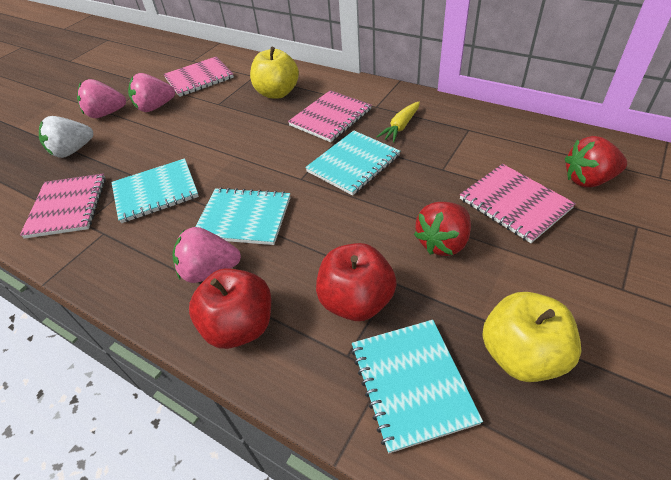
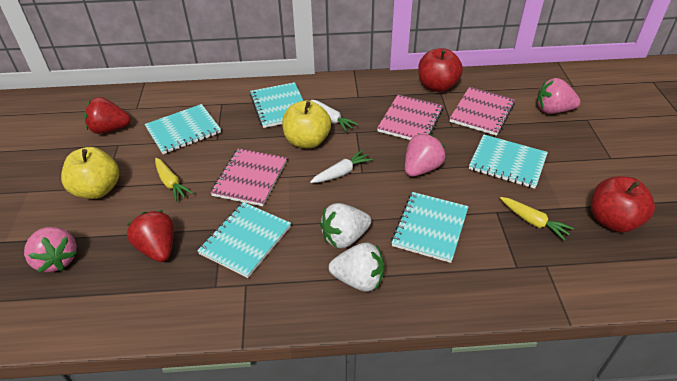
pink notebook: 4 -> 3
turquoise notebook: 4 -> 5
white carrot: 0 -> 2
white strawberry: 1 -> 2
yellow carrot: 1 -> 2

